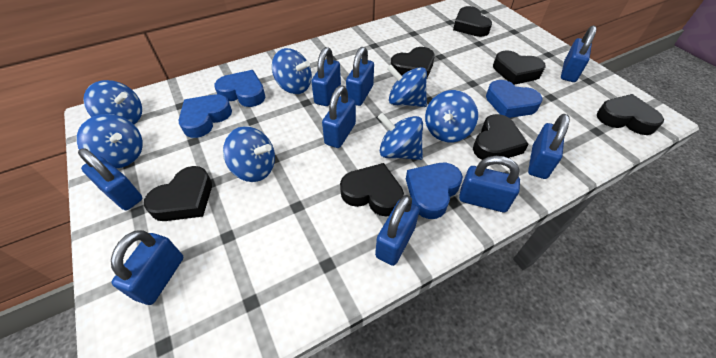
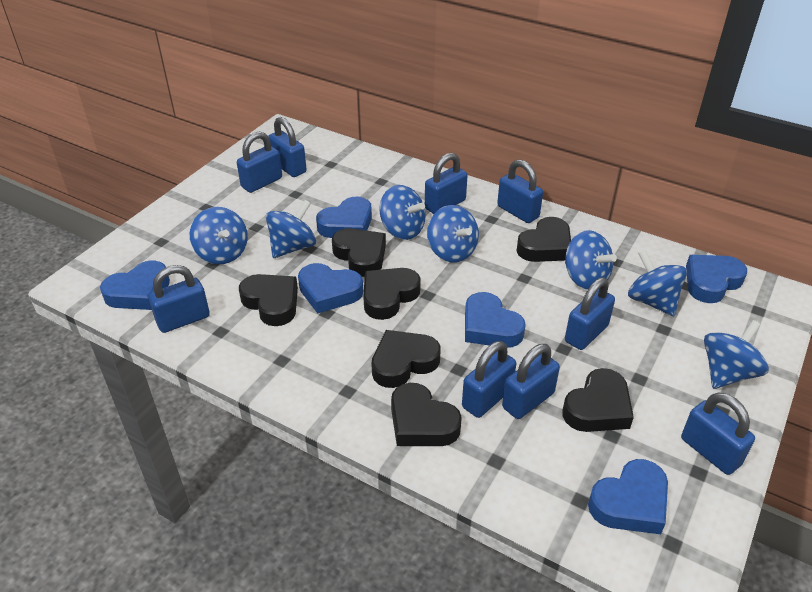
blue heart: 4 -> 6

